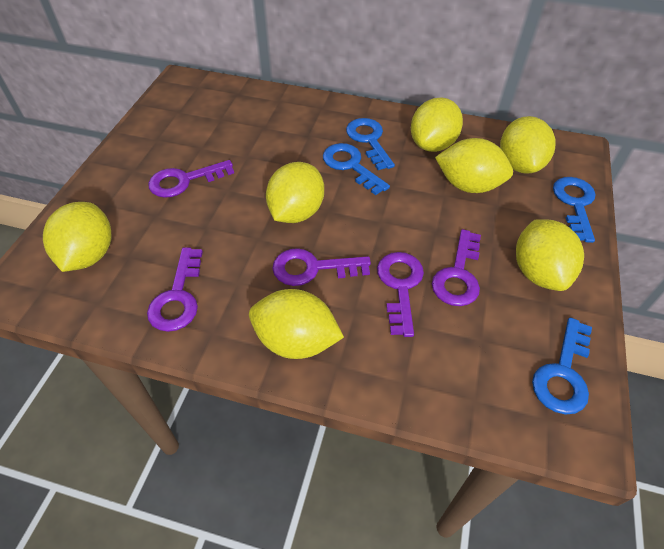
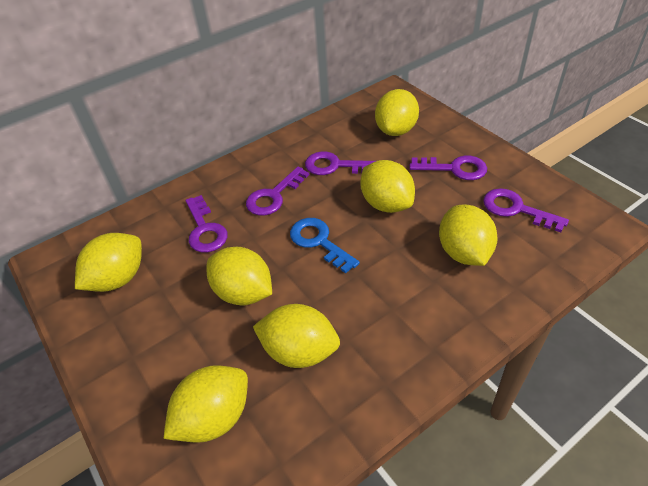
blue key: 4 -> 1

